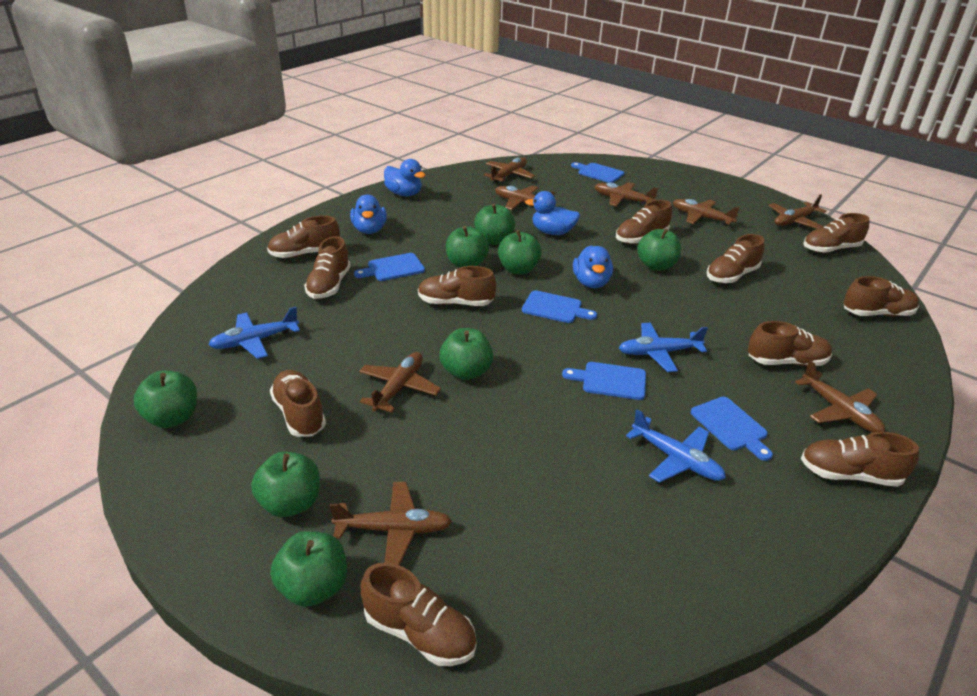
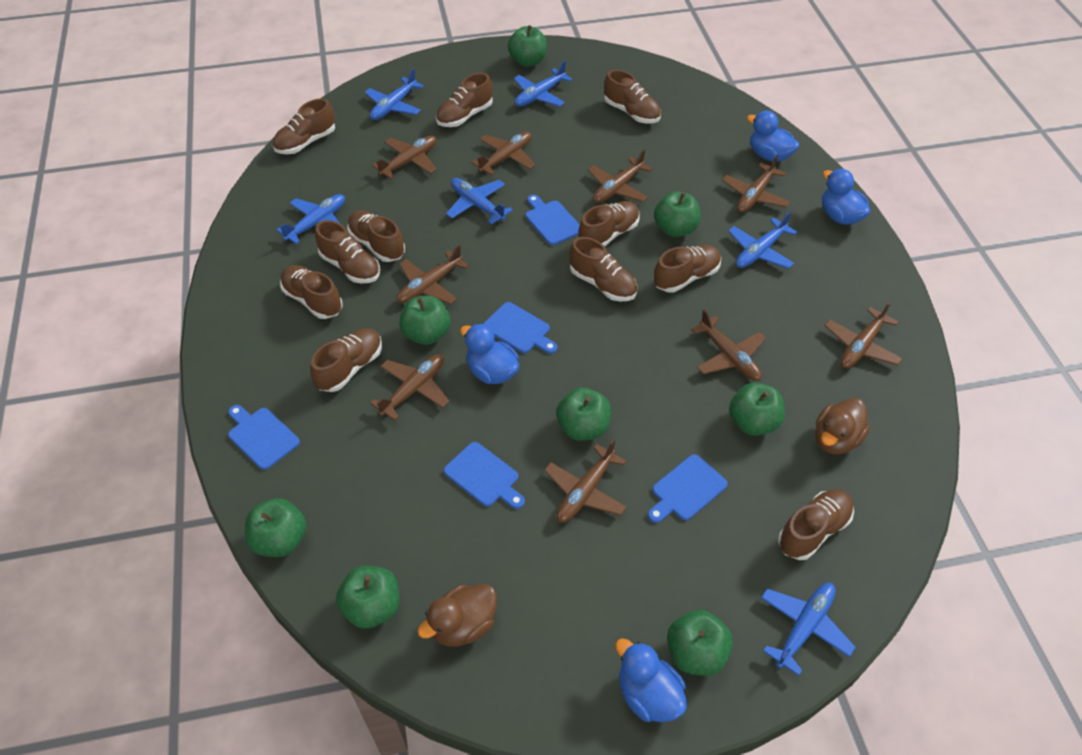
blue plane: 3 -> 6
brown duck: 0 -> 2
brown plane: 8 -> 9

